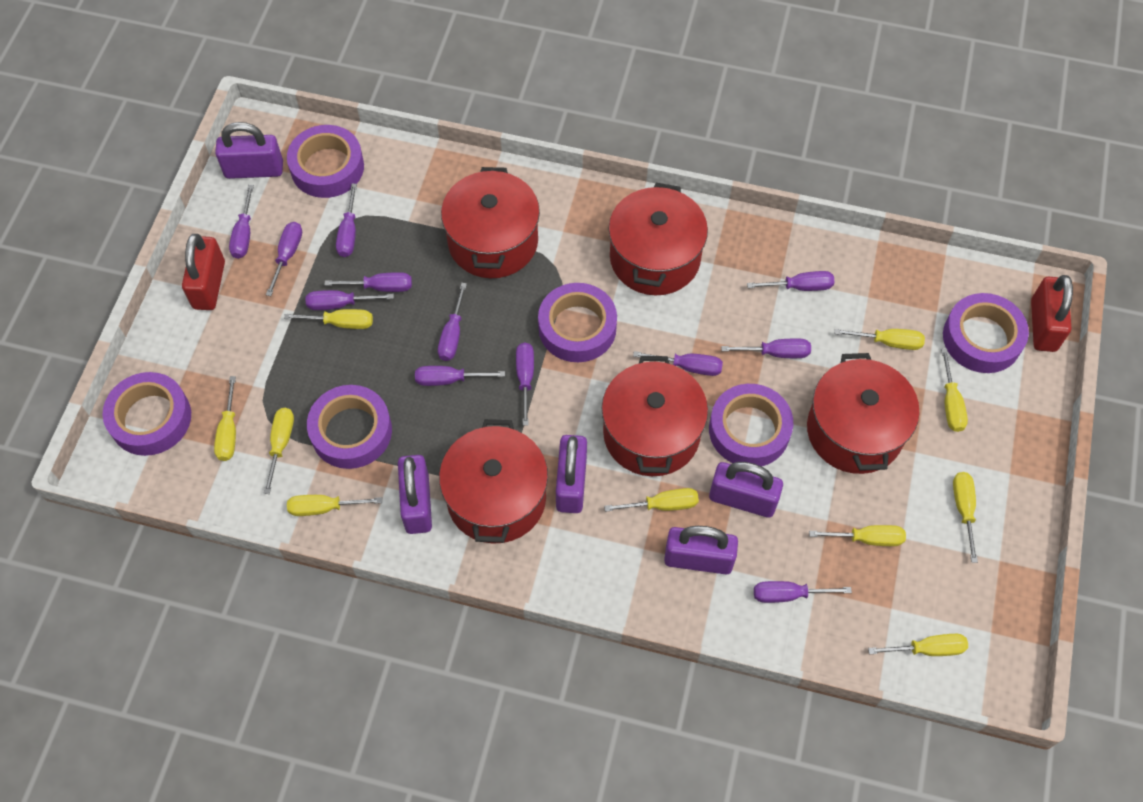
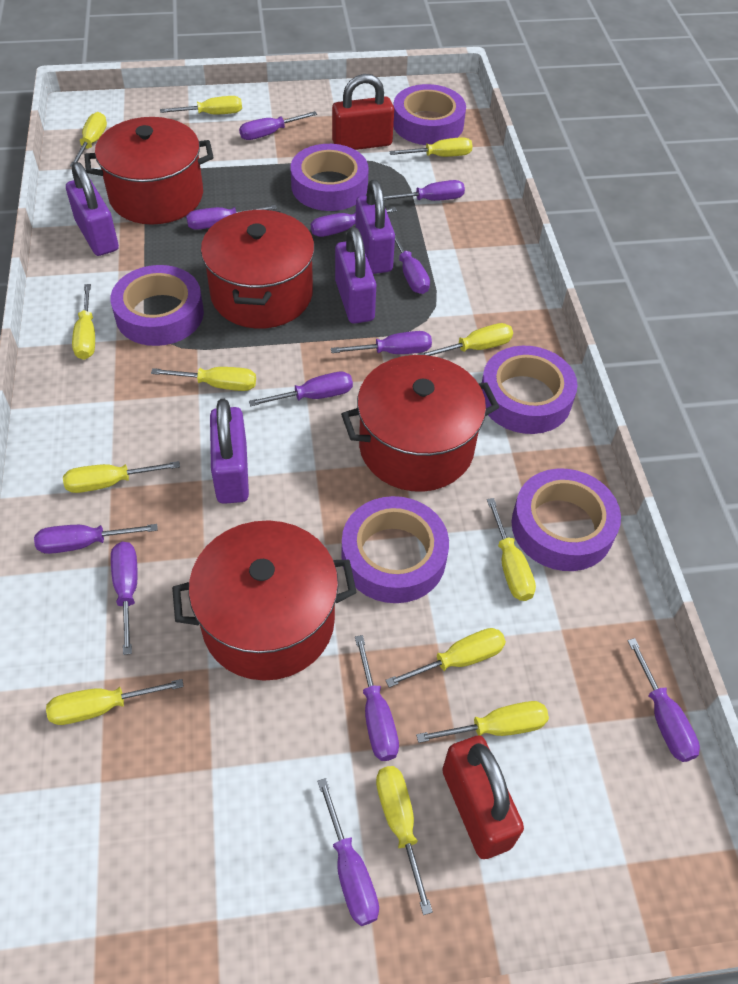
purple padlock: 5 -> 4
red pot: 5 -> 4
yellow screwdriver: 10 -> 12

